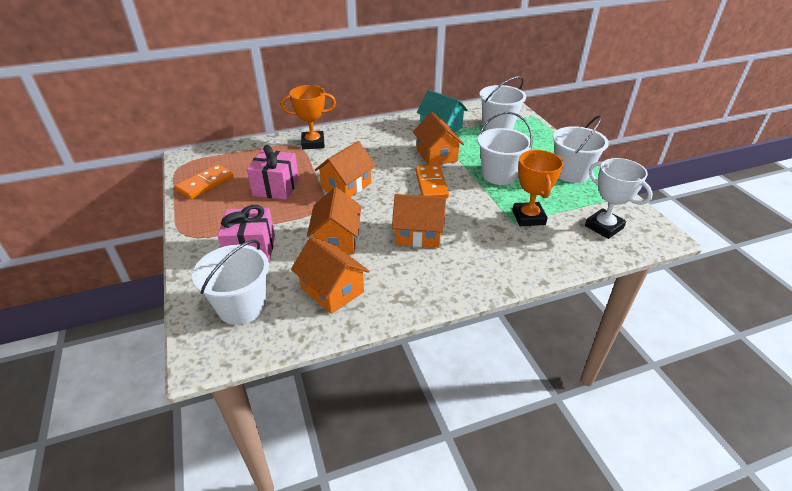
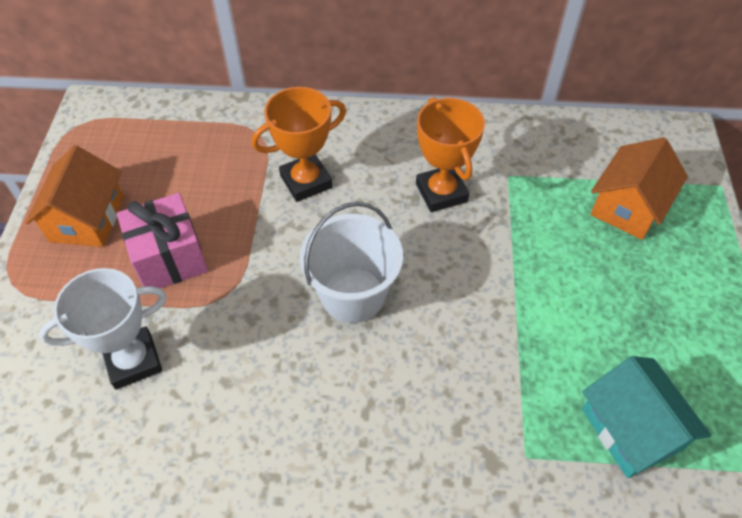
orange domino: 2 -> 0
orange house: 5 -> 2
pink gift: 2 -> 1
white bucket: 4 -> 1

